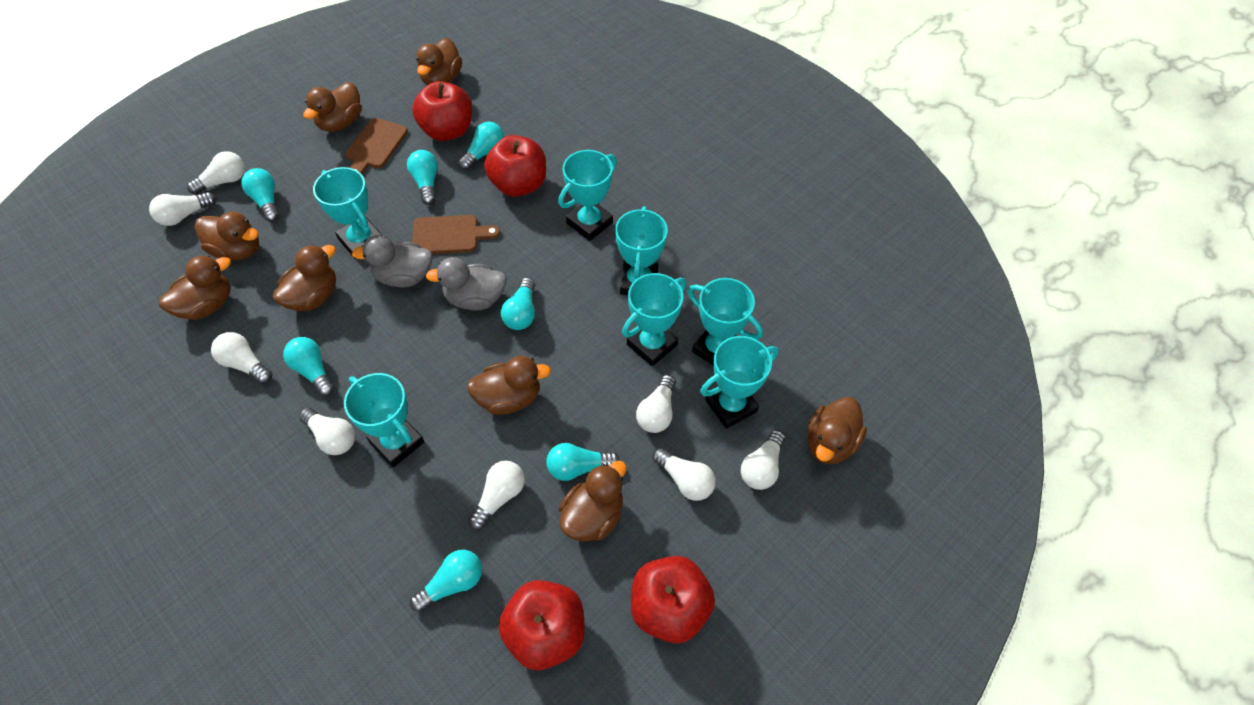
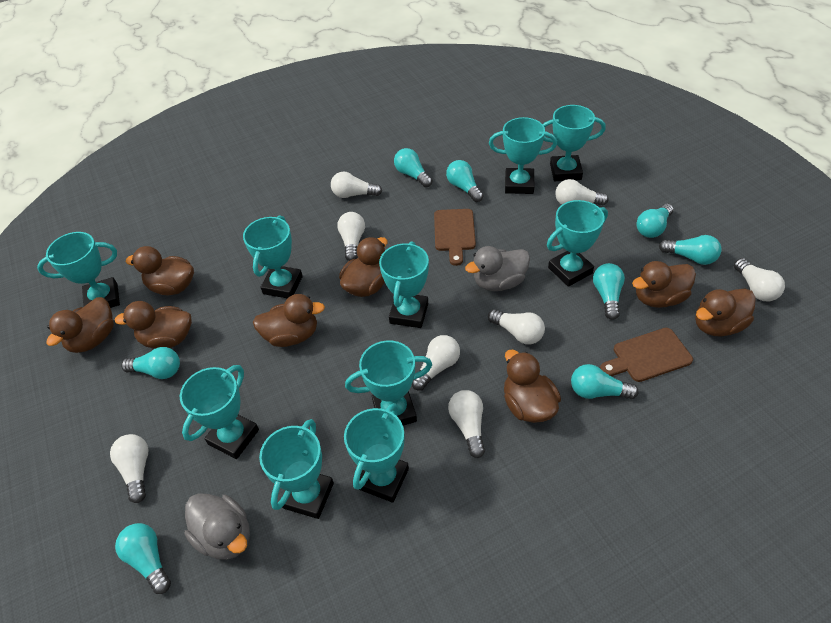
red apple: 4 -> 0
turquoise light bulb: 7 -> 8
turquoise trophy: 7 -> 10

